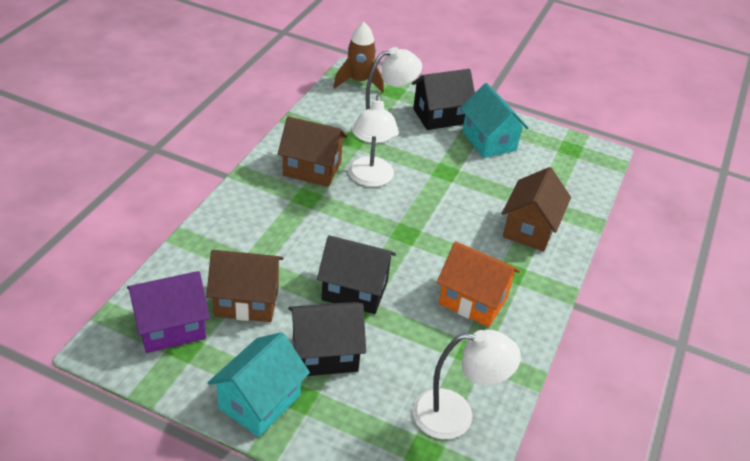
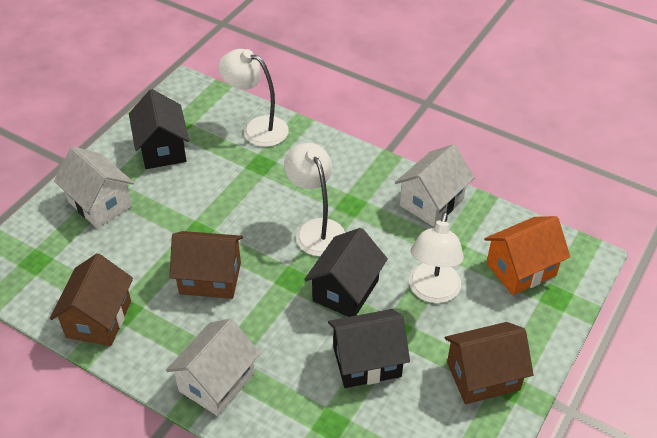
brown rocket: 1 -> 0
purple house: 1 -> 0
turquoise house: 2 -> 0
white house: 0 -> 3

